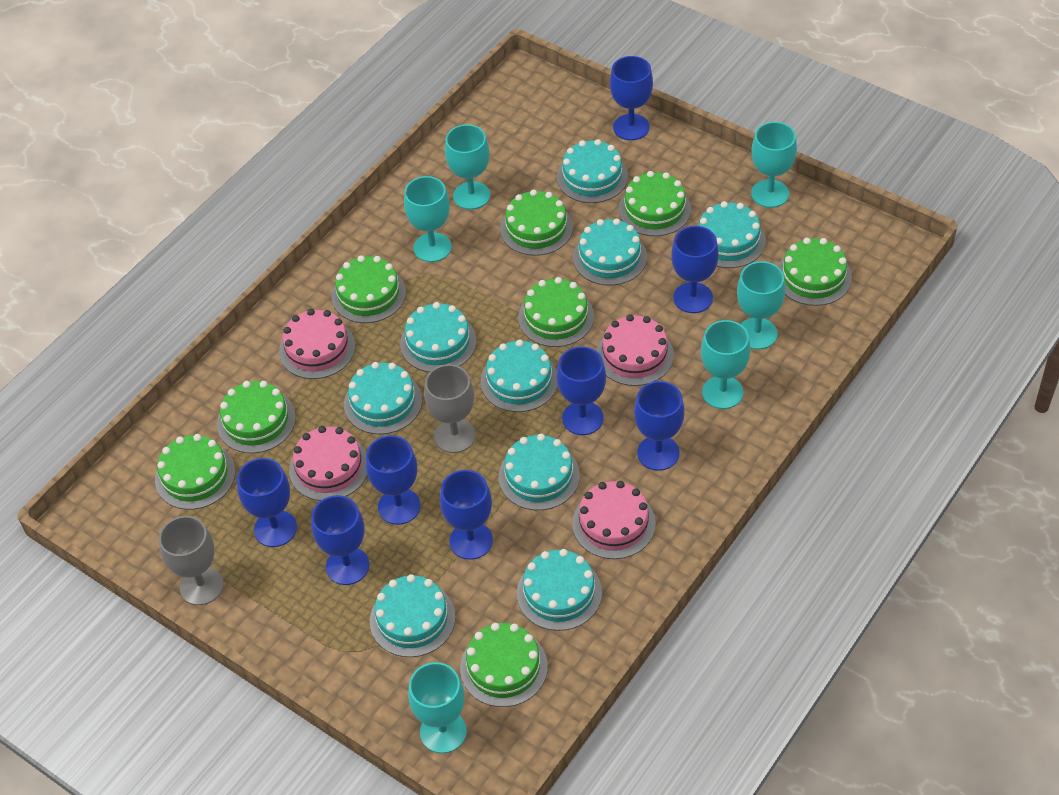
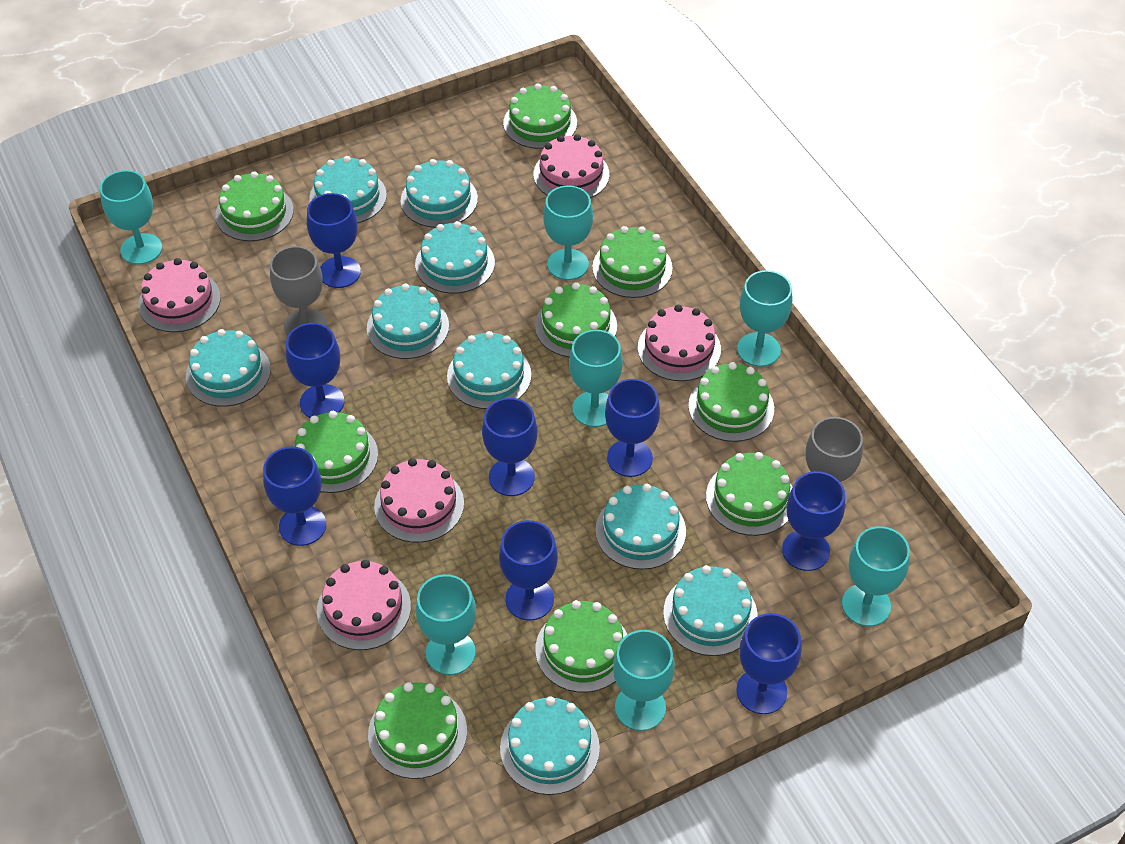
green cake: 8 -> 9
pink cake: 4 -> 5
turquoise goblet: 6 -> 7

